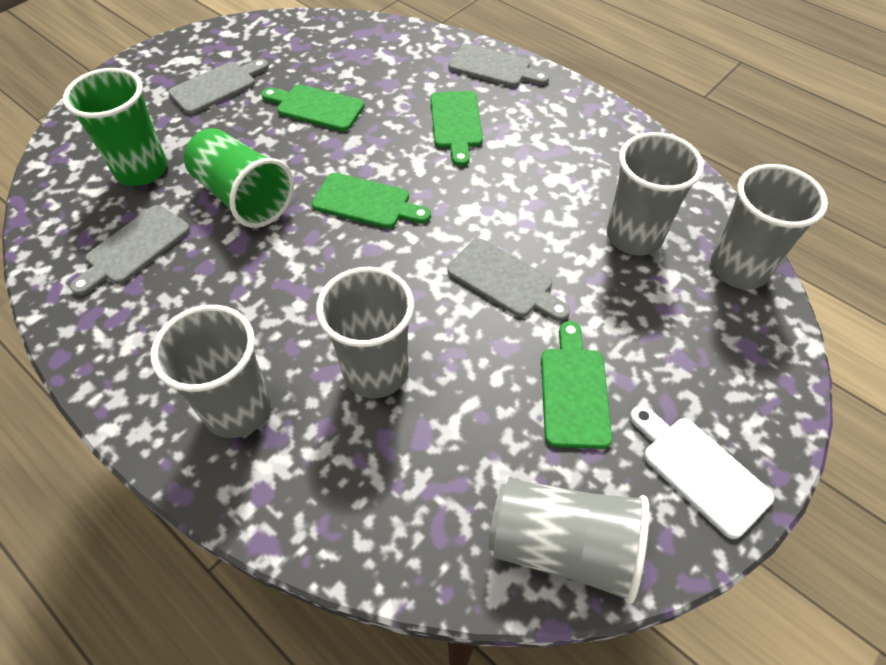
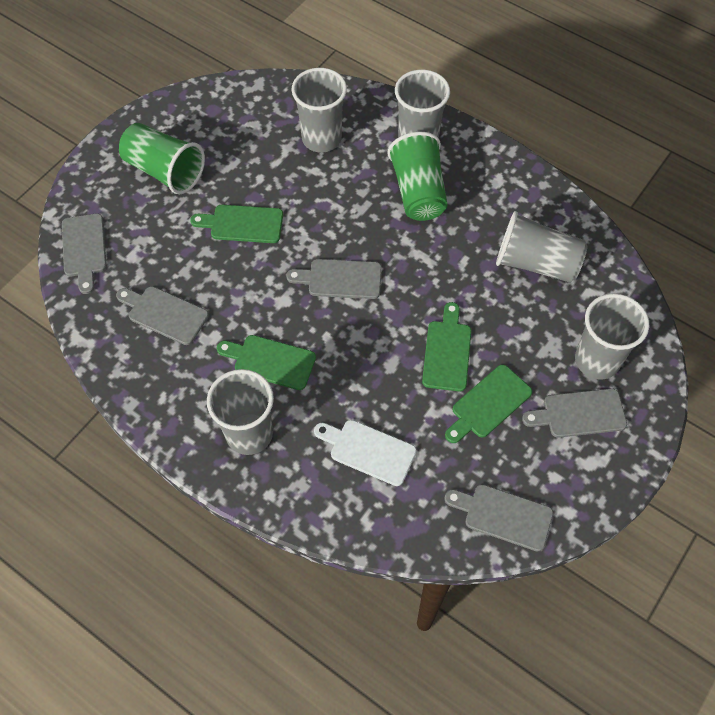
grey cutting board: 4 -> 5

